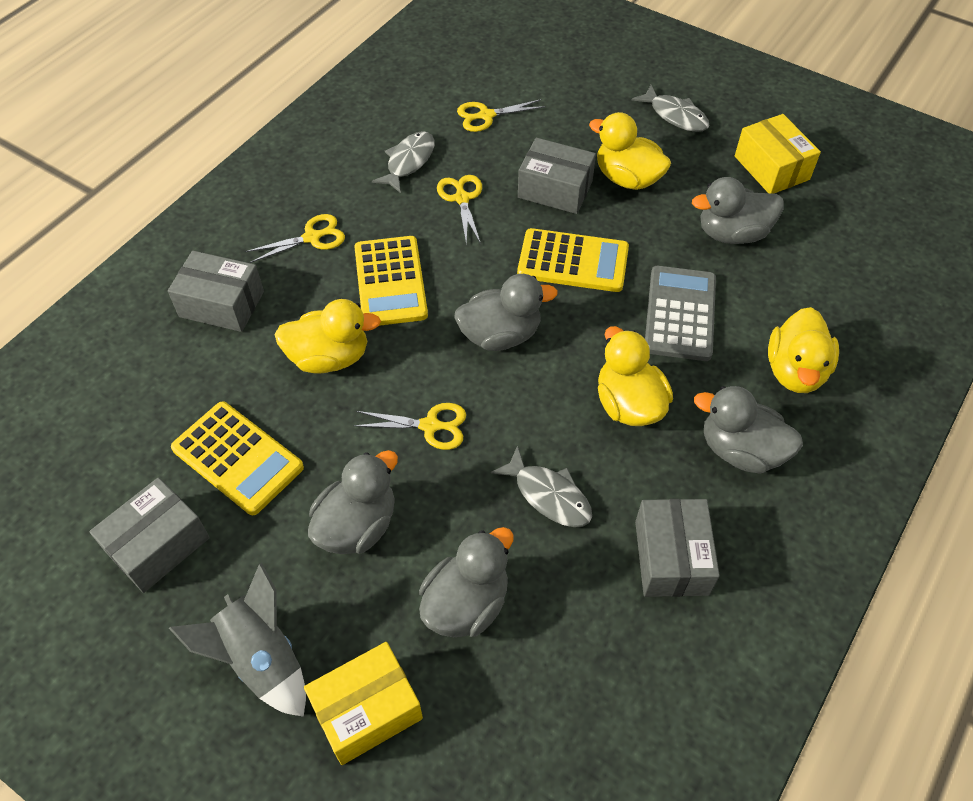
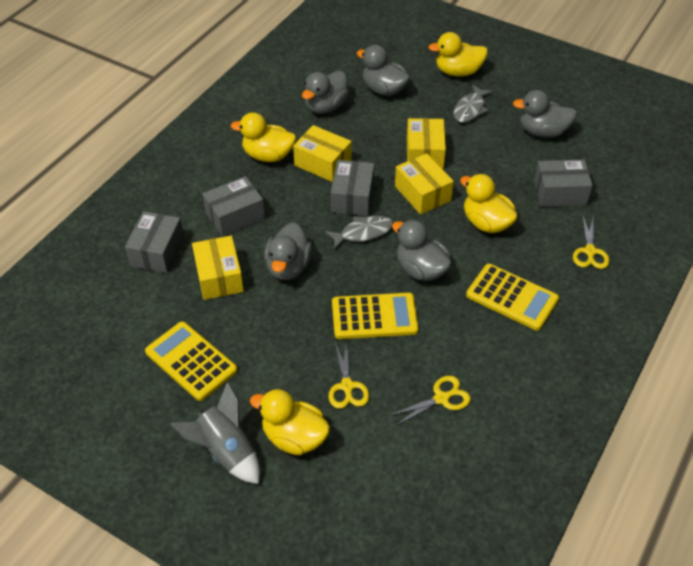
grey calculator: 1 -> 0
grey fish: 3 -> 2
yellow box: 2 -> 4
yellow scissors: 4 -> 3

